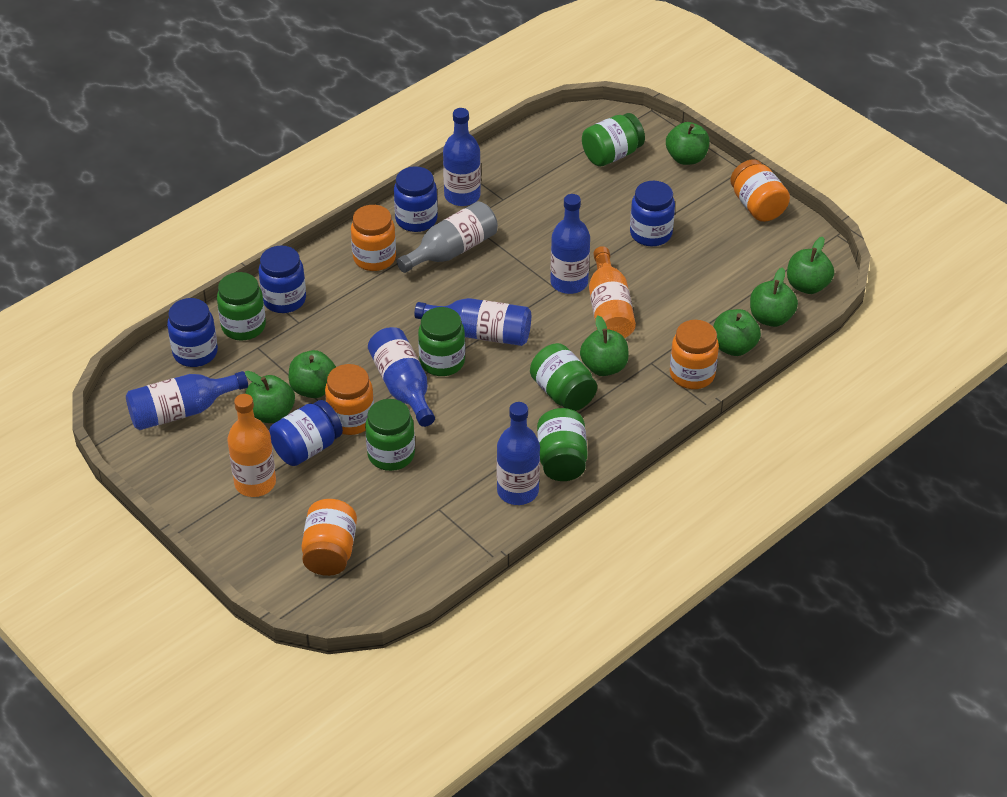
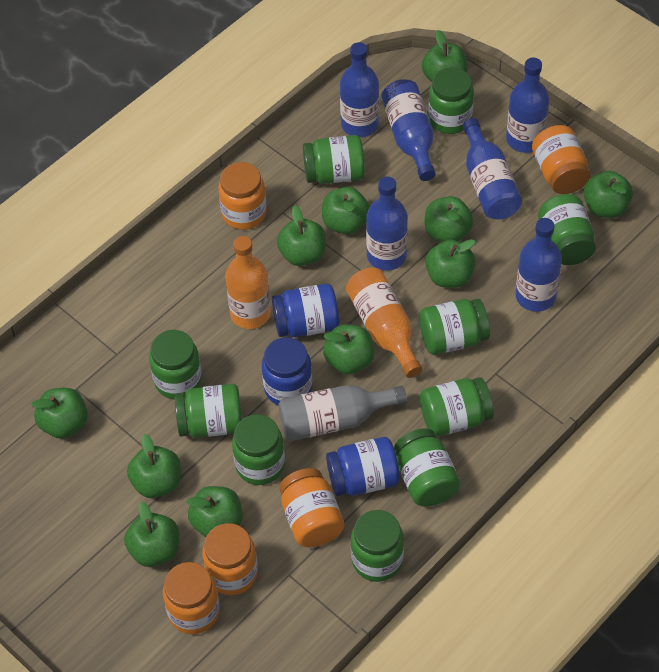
blue jar: 5 -> 3
green apple: 7 -> 11
green jar: 6 -> 10

